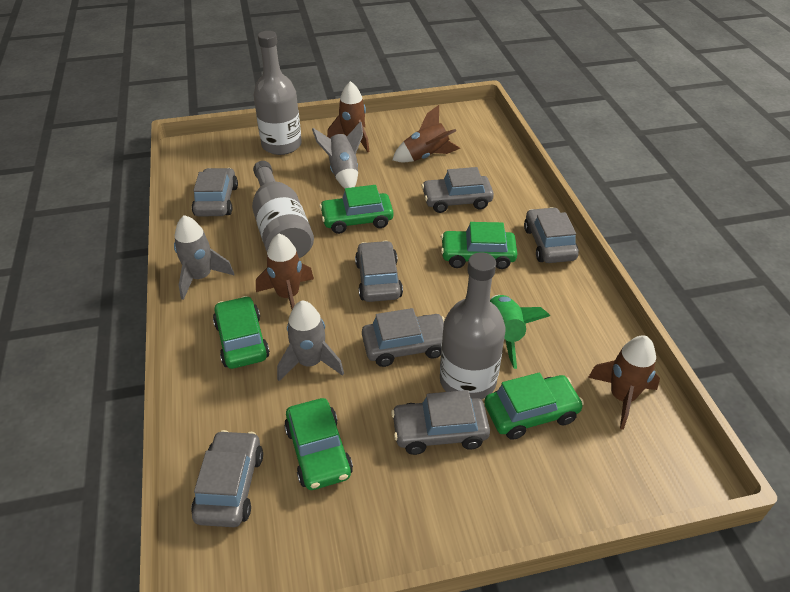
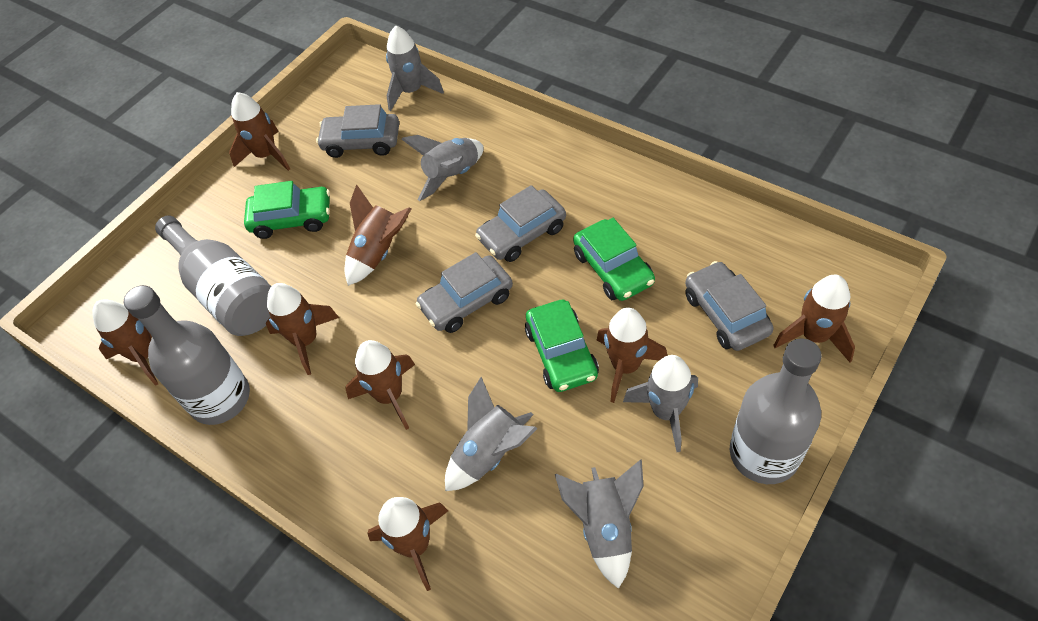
brown rocket: 4 -> 8
green car: 5 -> 3
green rocket: 1 -> 0
grey car: 7 -> 4
grey rocket: 3 -> 5

